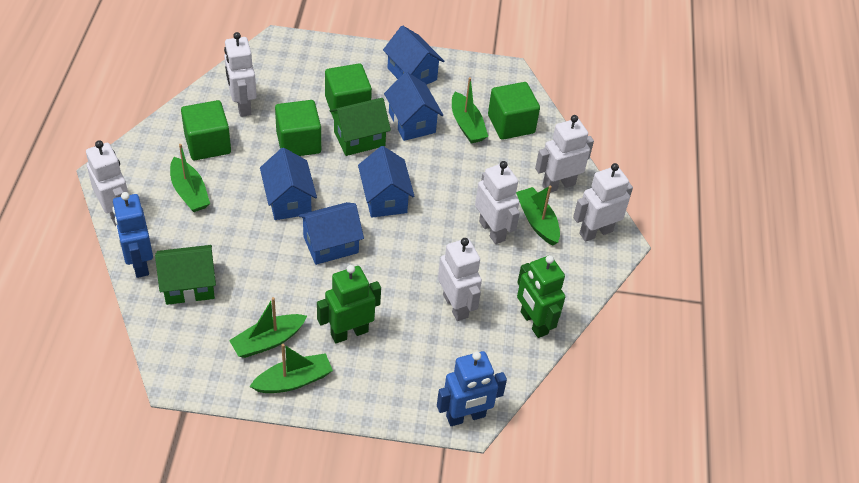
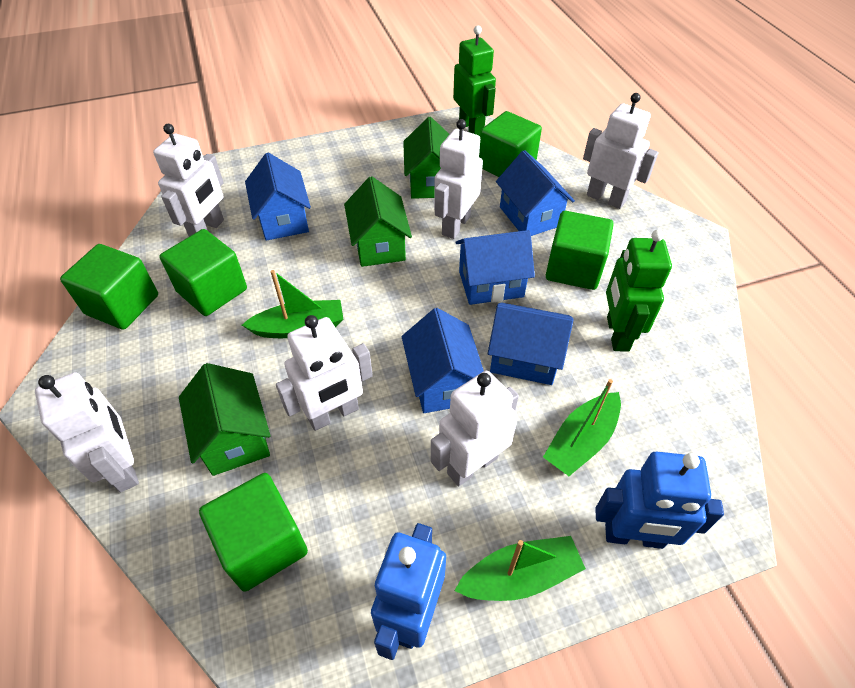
green boat: 5 -> 3
green cube: 4 -> 5
green house: 2 -> 3

